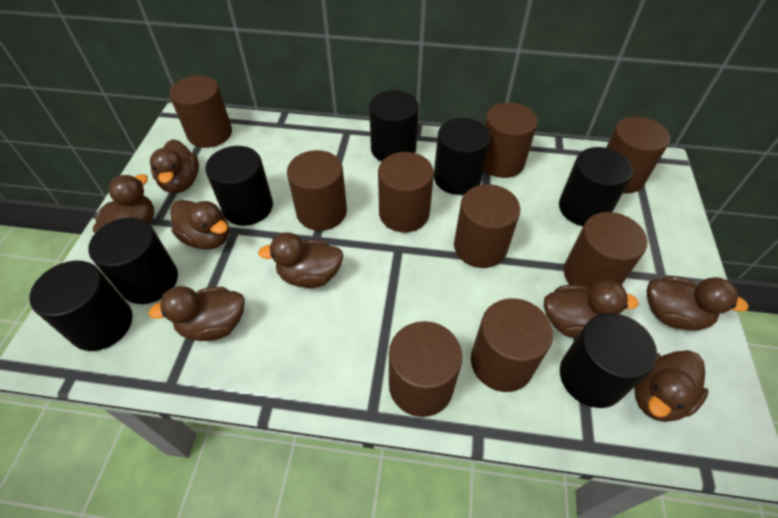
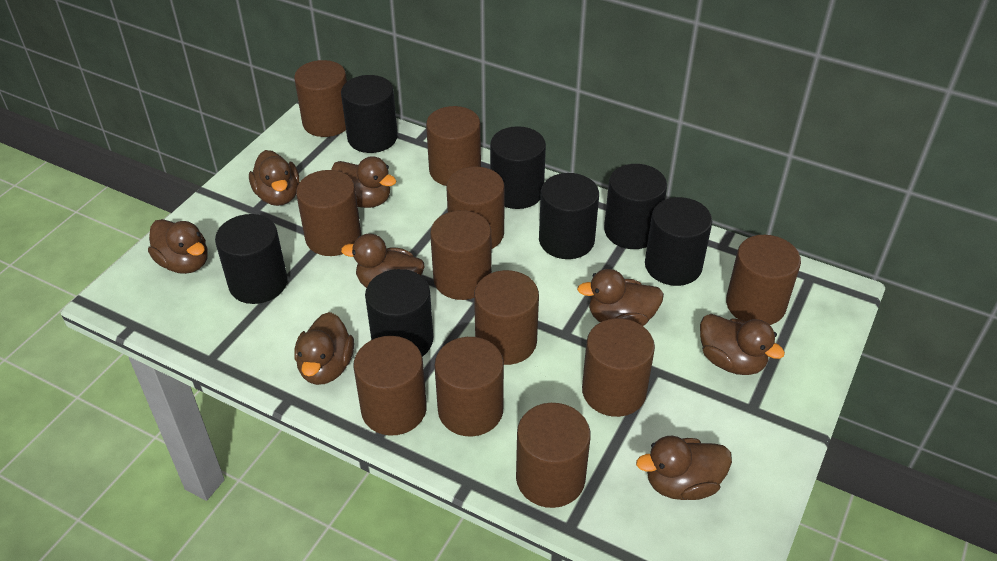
brown cylinder: 9 -> 11

